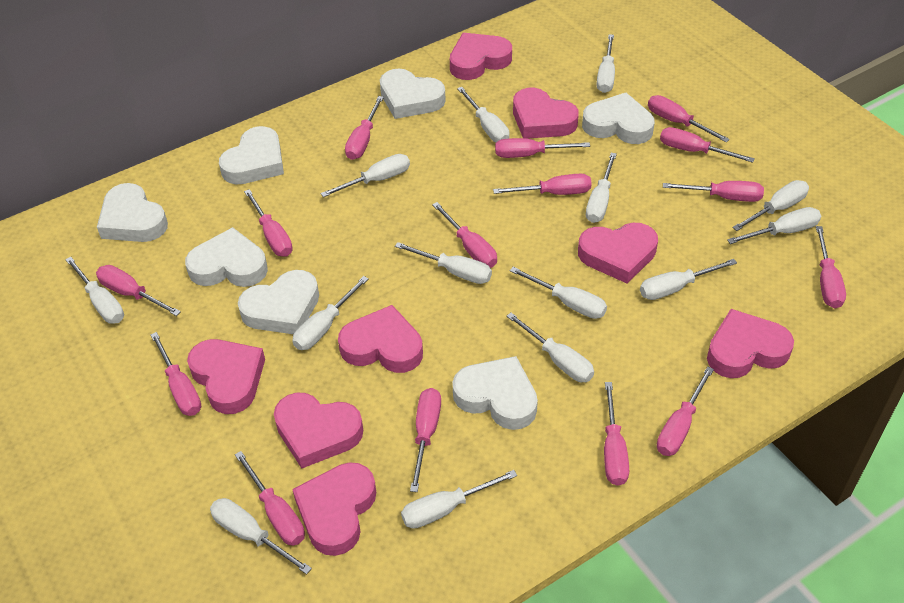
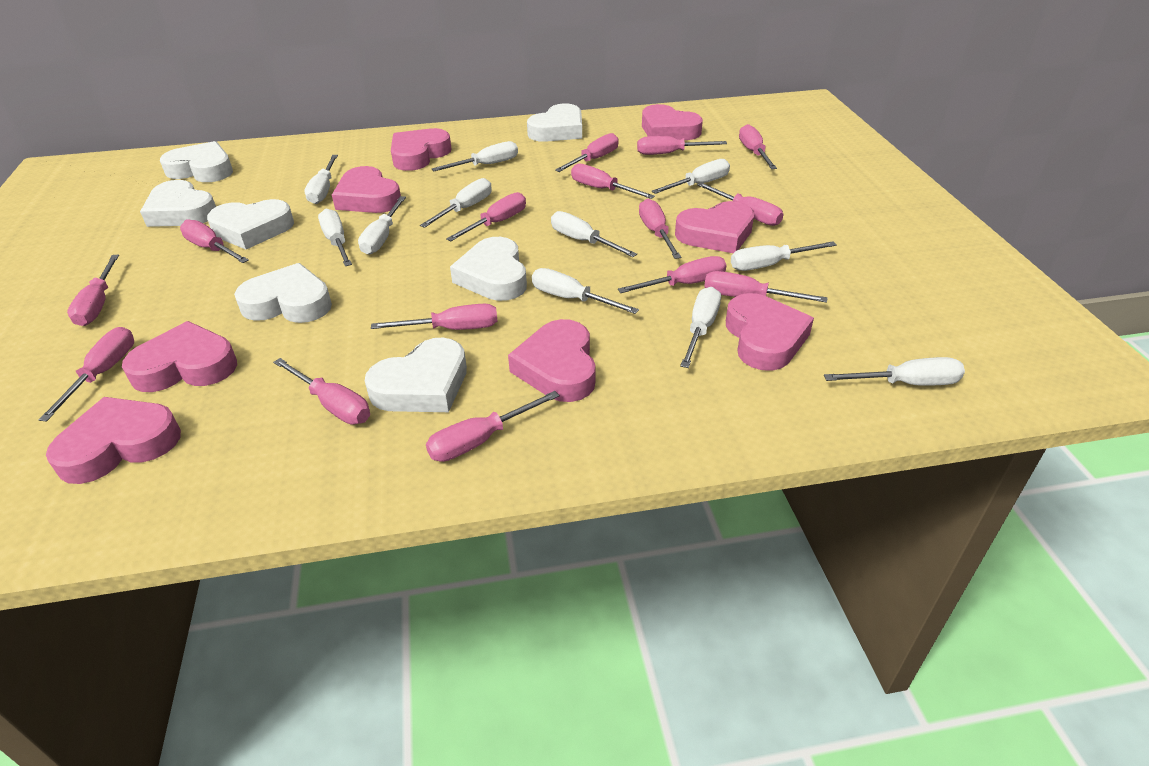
white screwdriver: 14 -> 11

